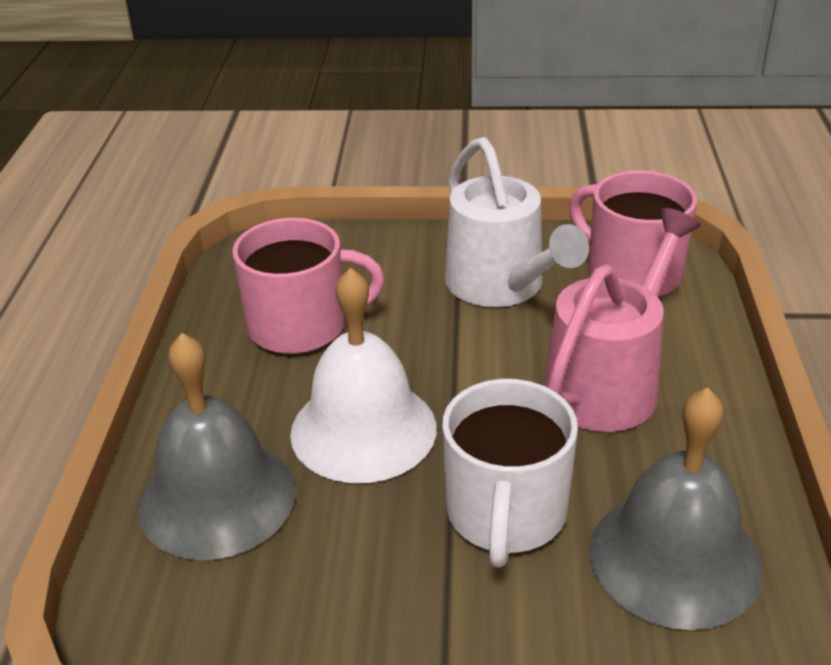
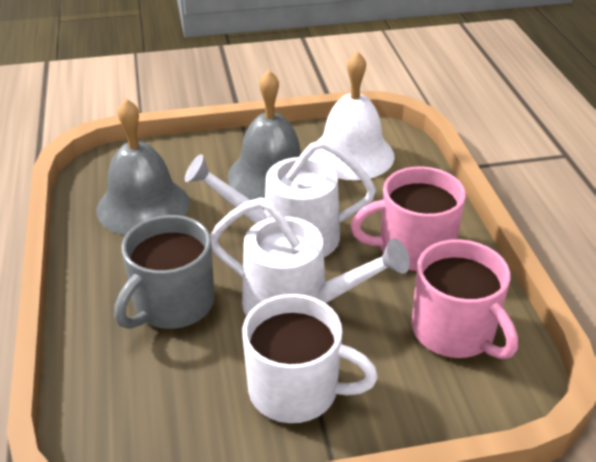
grey mug: 0 -> 1
pink watering can: 1 -> 0
white watering can: 1 -> 2

